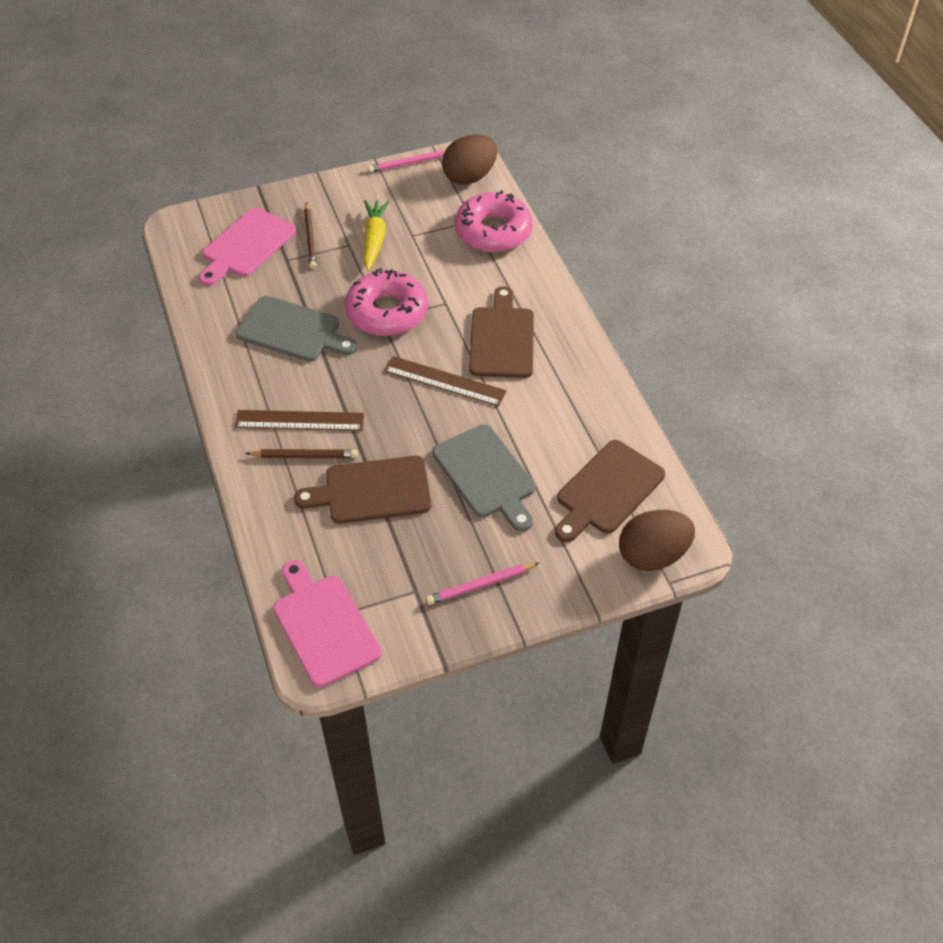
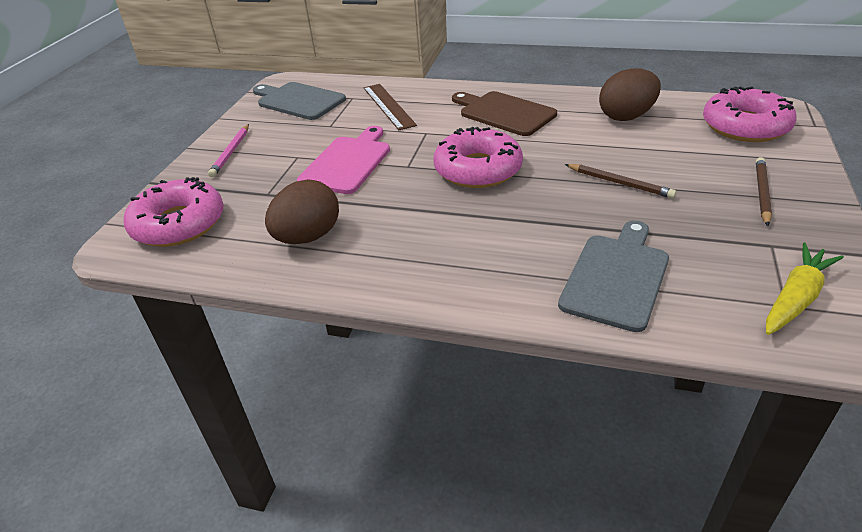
brown cutting board: 3 -> 1
brown ruler: 2 -> 1
pink cutting board: 2 -> 1
pink donut: 2 -> 3
pink pencil: 2 -> 1

